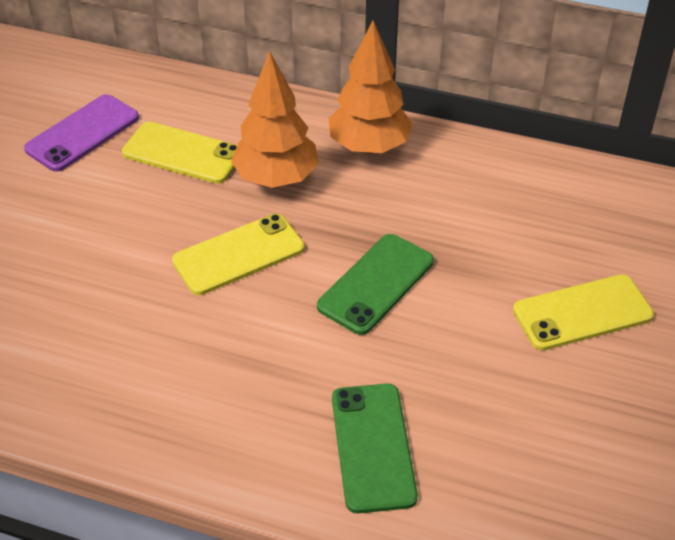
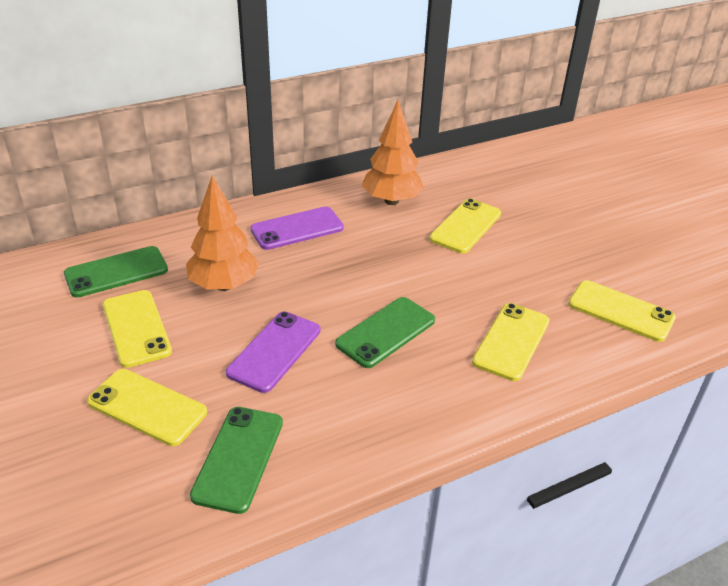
green phone: 2 -> 3
purple phone: 1 -> 2
yellow phone: 3 -> 5

